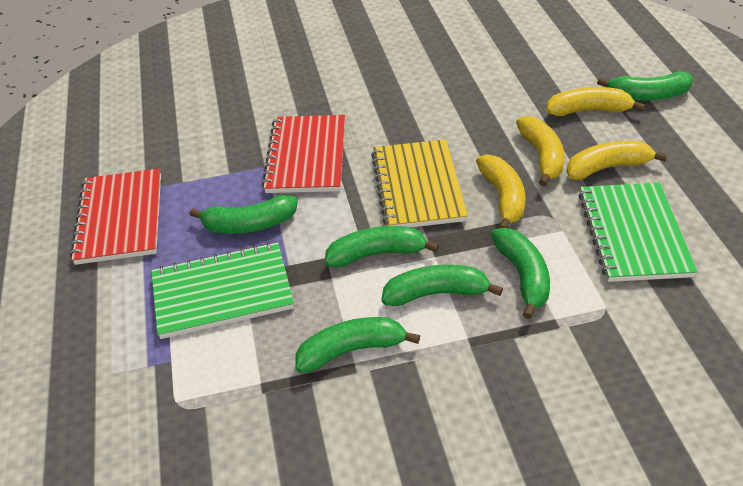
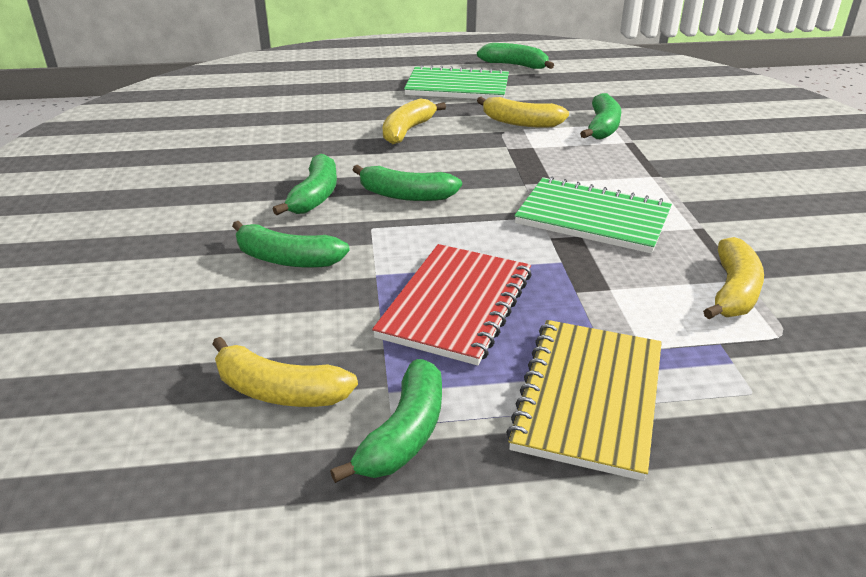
red notebook: 2 -> 1

